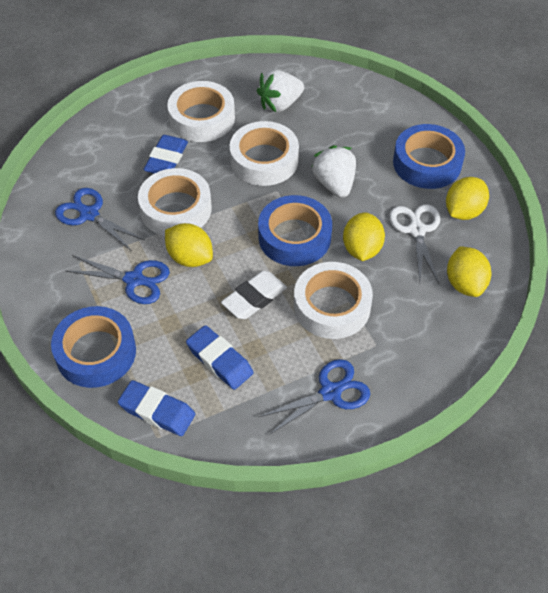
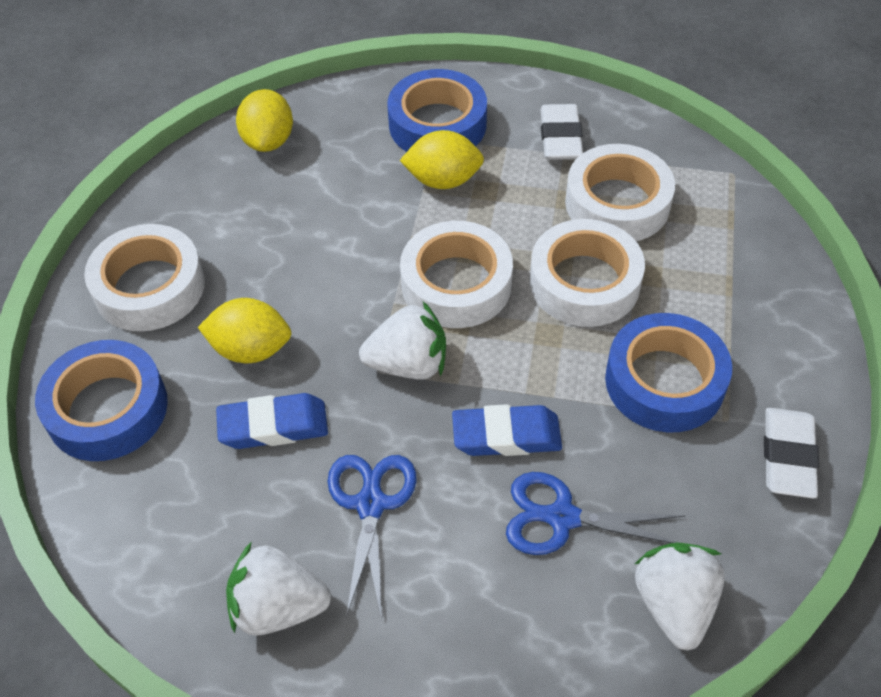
blue eraser: 3 -> 2
blue scissors: 3 -> 2
white eraser: 1 -> 2
white scissors: 1 -> 0
white strawberry: 2 -> 3
yellow lemon: 4 -> 3

